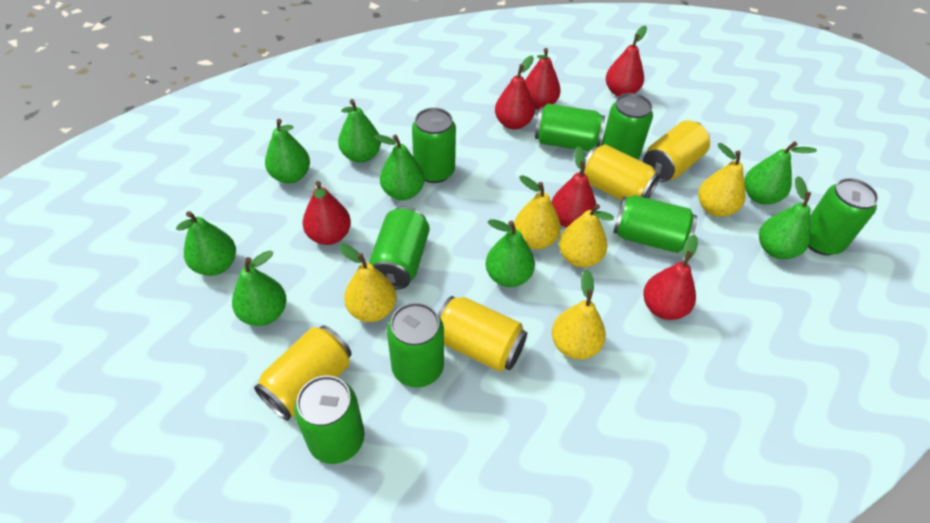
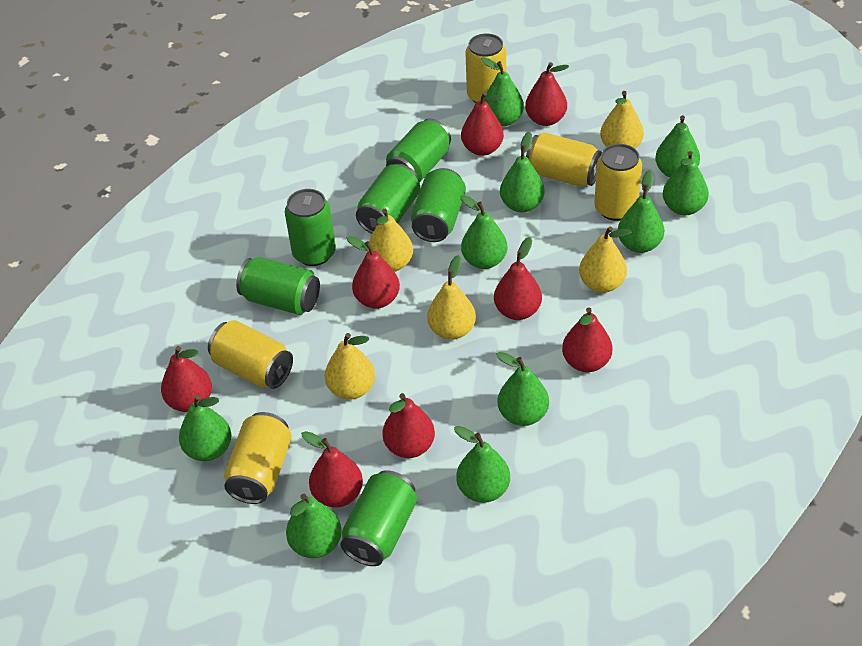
green can: 8 -> 6
green pear: 8 -> 10
red pear: 6 -> 8
yellow can: 4 -> 5

